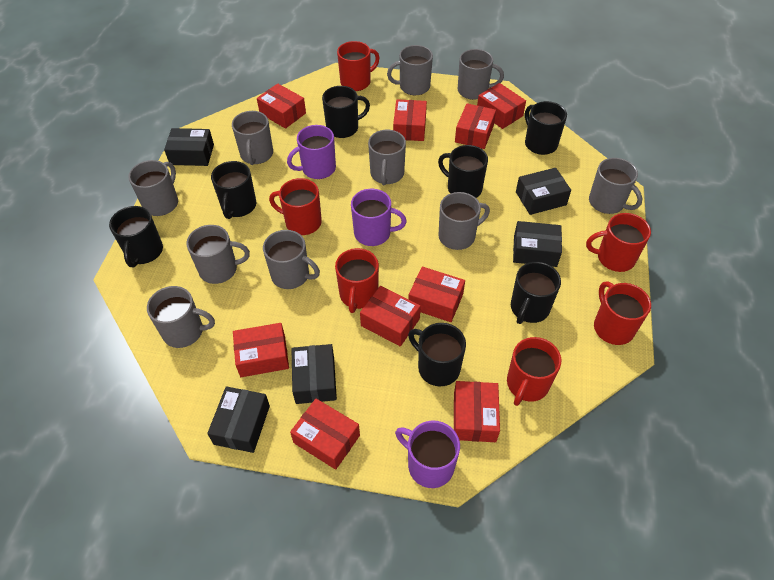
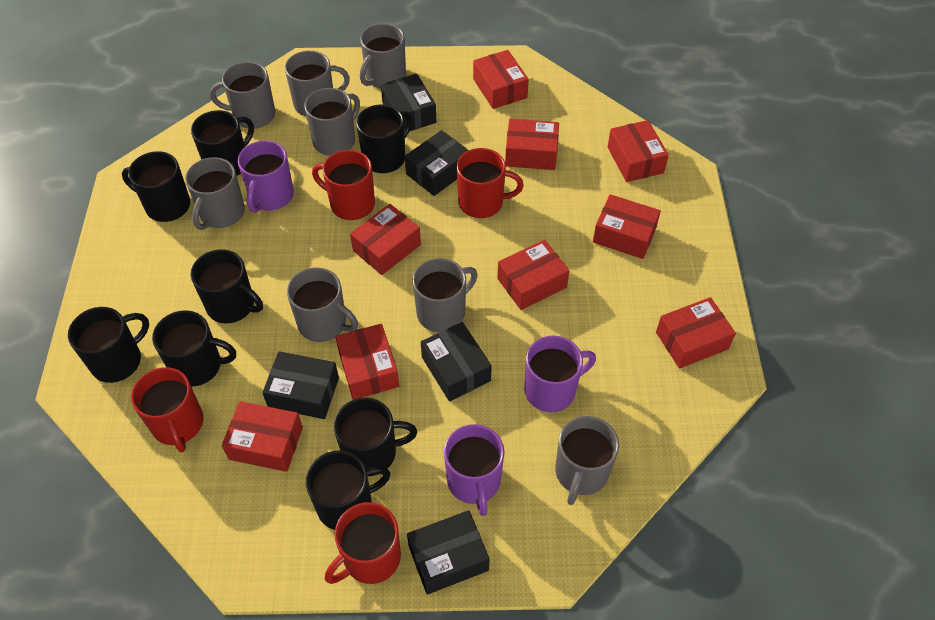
black mug: 7 -> 8
grey mug: 10 -> 8
red mug: 6 -> 4

